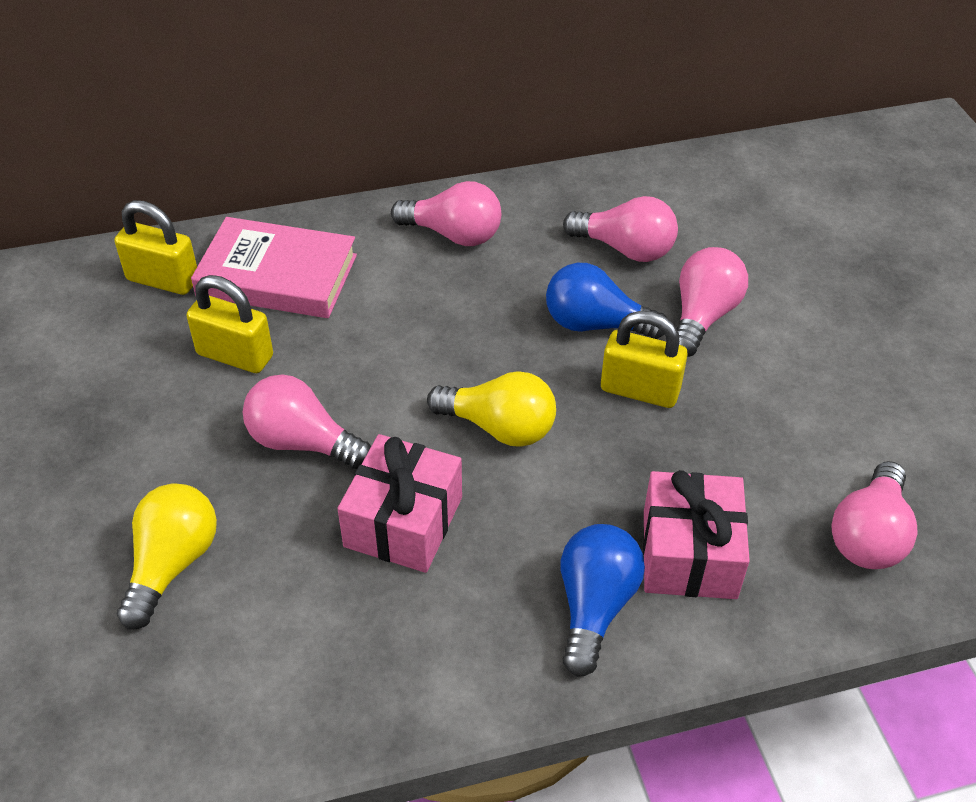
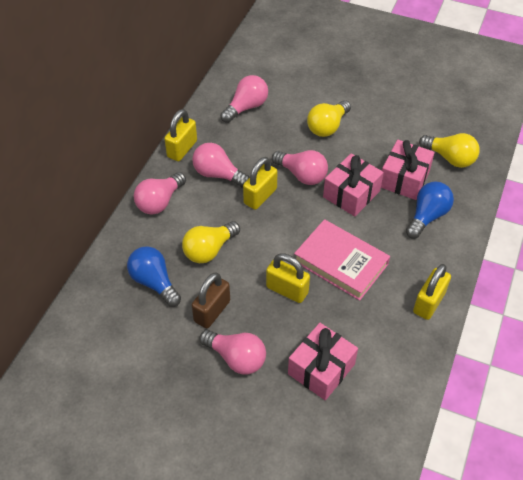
brown padlock: 0 -> 1
pink gift: 2 -> 3
yellow light bulb: 2 -> 3
yellow padlock: 3 -> 4

